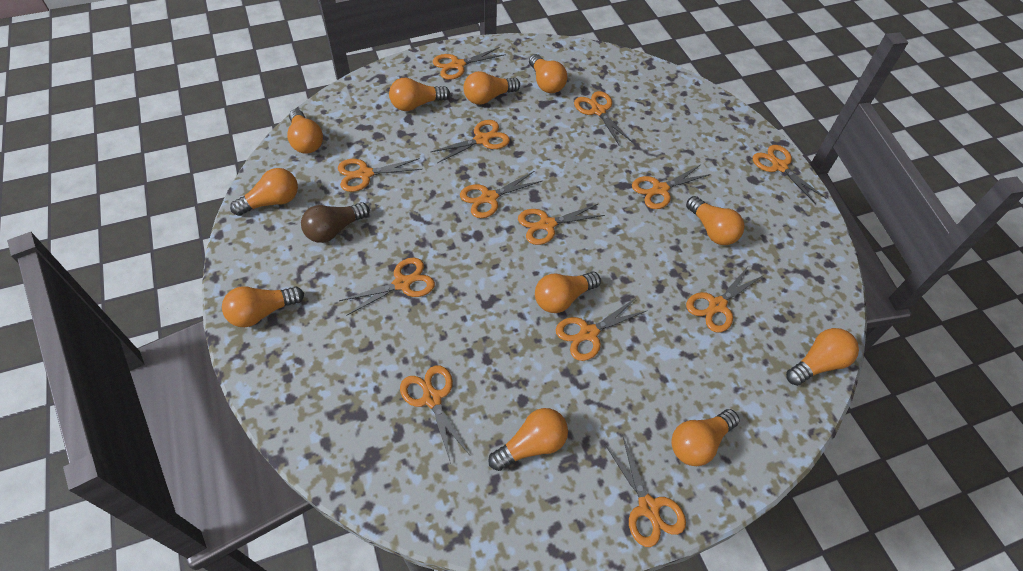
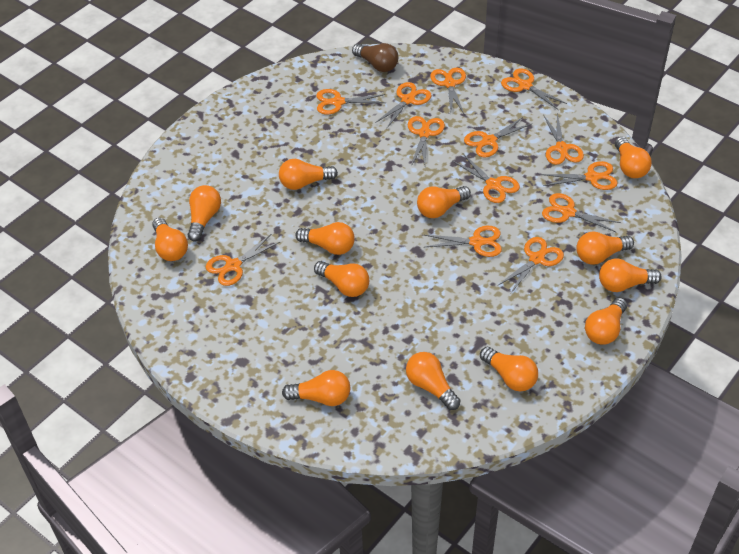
orange light bulb: 11 -> 13

